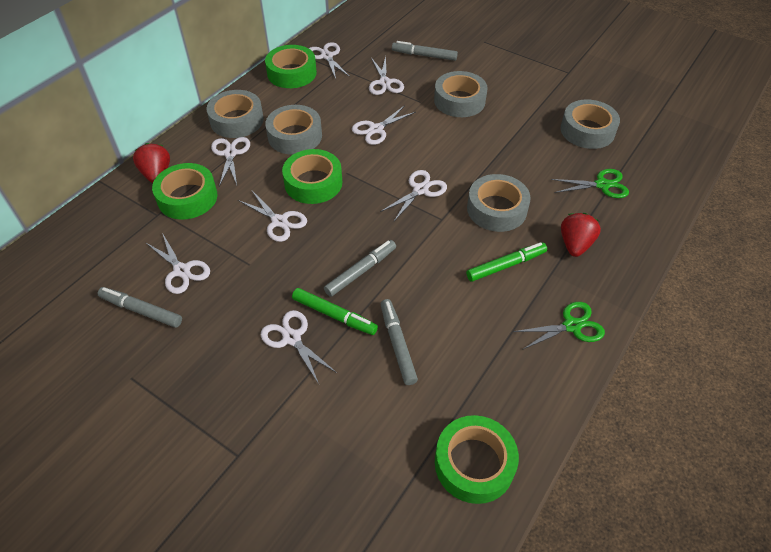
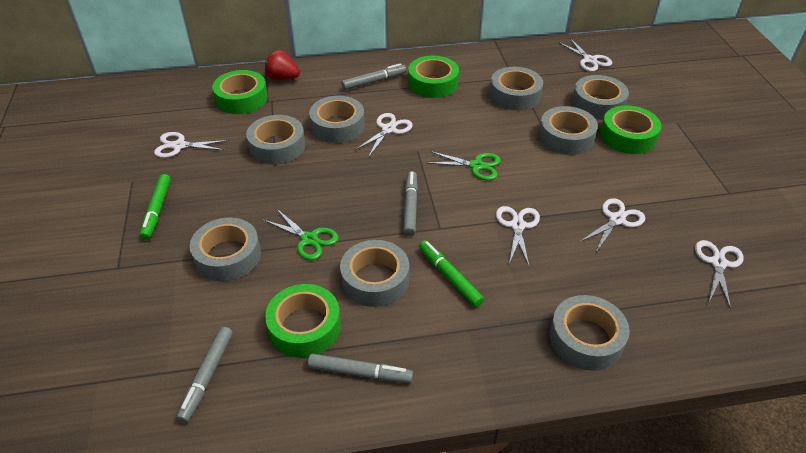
grey tape: 5 -> 8
red strawberry: 2 -> 1
white scissors: 8 -> 6

